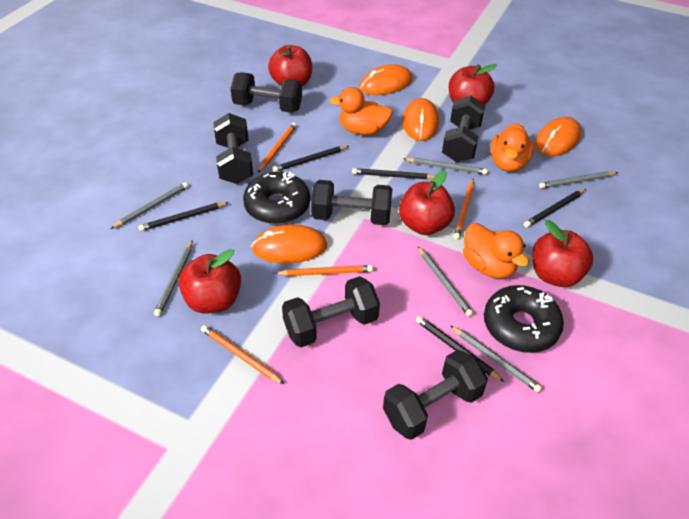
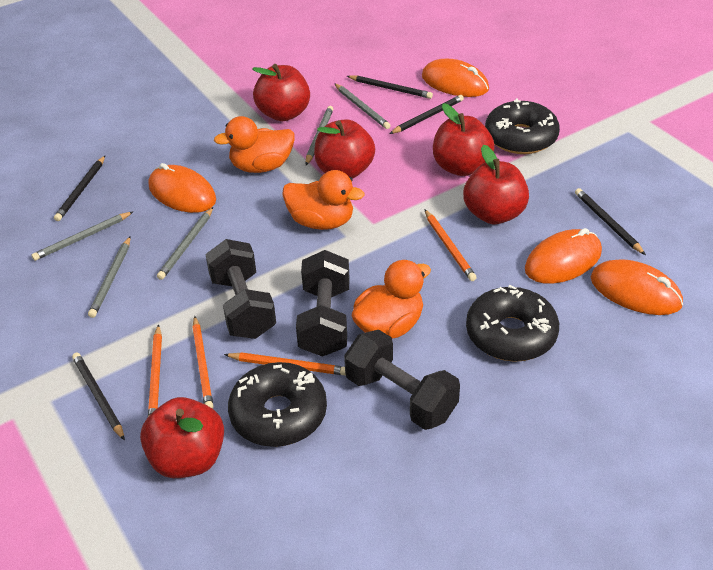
black donut: 2 -> 3
black dumbbell: 6 -> 3
grey pencil: 6 -> 5

